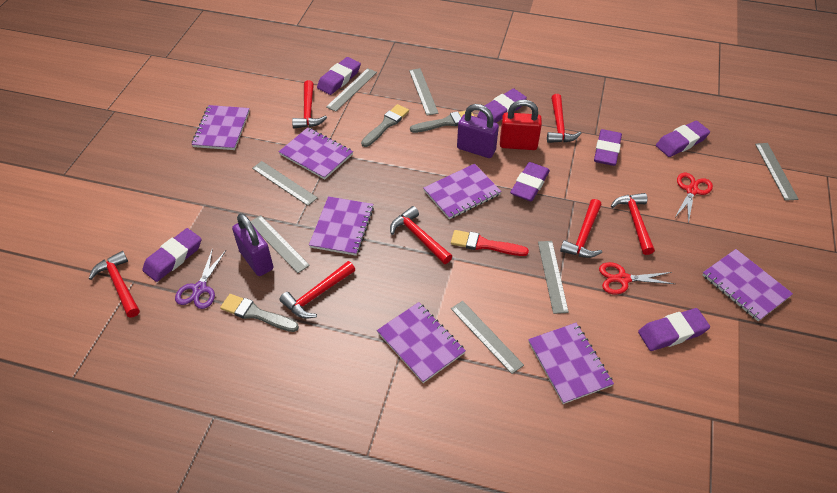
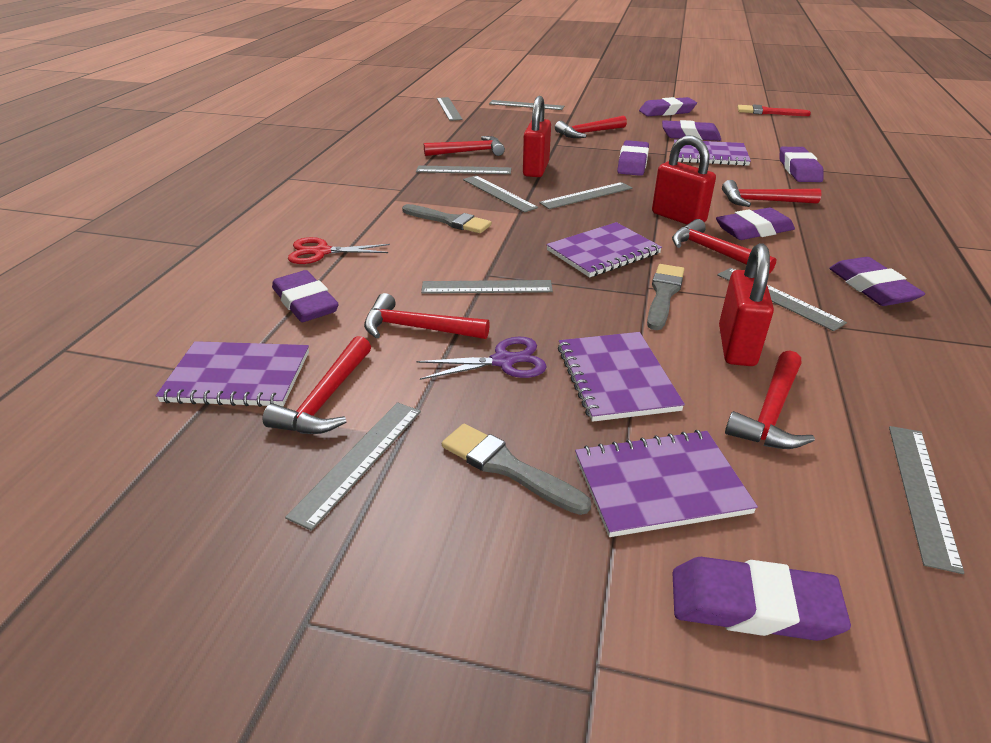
grey ruler: 7 -> 9
purple eraser: 7 -> 8
purple notebook: 7 -> 5
purple padlock: 2 -> 0
red padlock: 1 -> 3
red scissors: 2 -> 1

